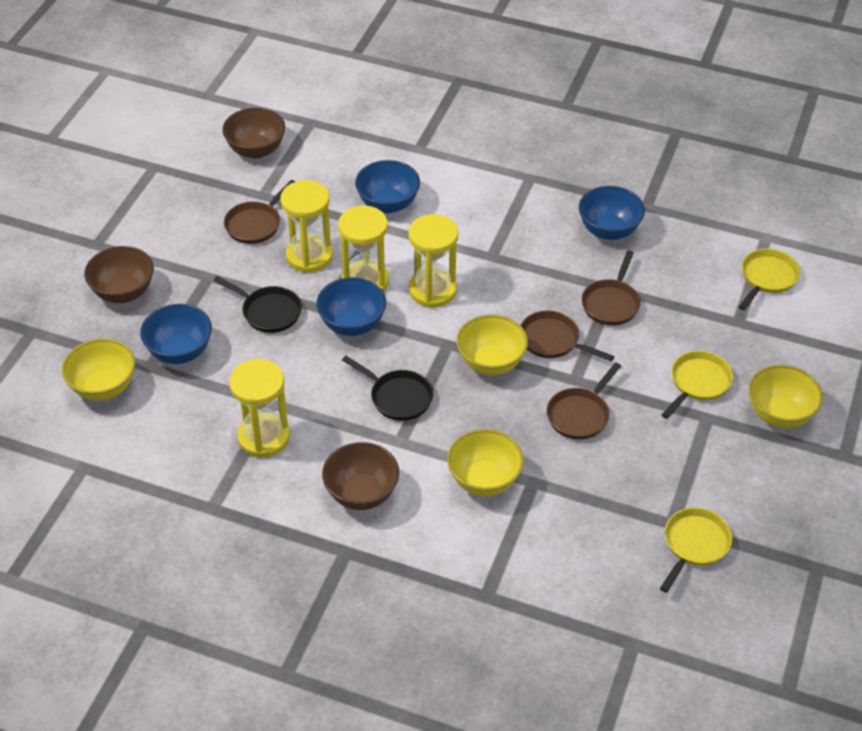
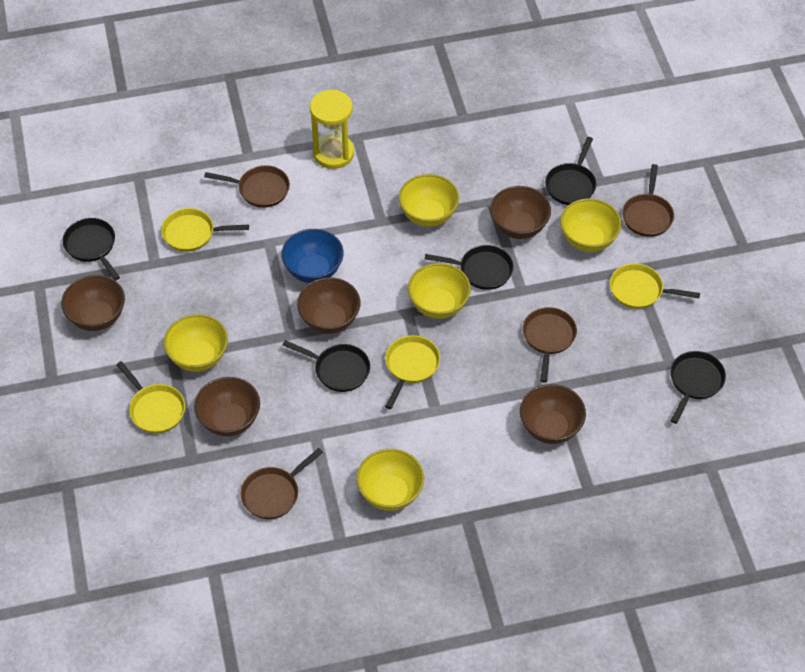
black pan: 2 -> 5
blue bowl: 4 -> 1
brown bowl: 3 -> 5
yellow bowl: 4 -> 5
yellow hourglass: 4 -> 1
yellow pan: 3 -> 4

